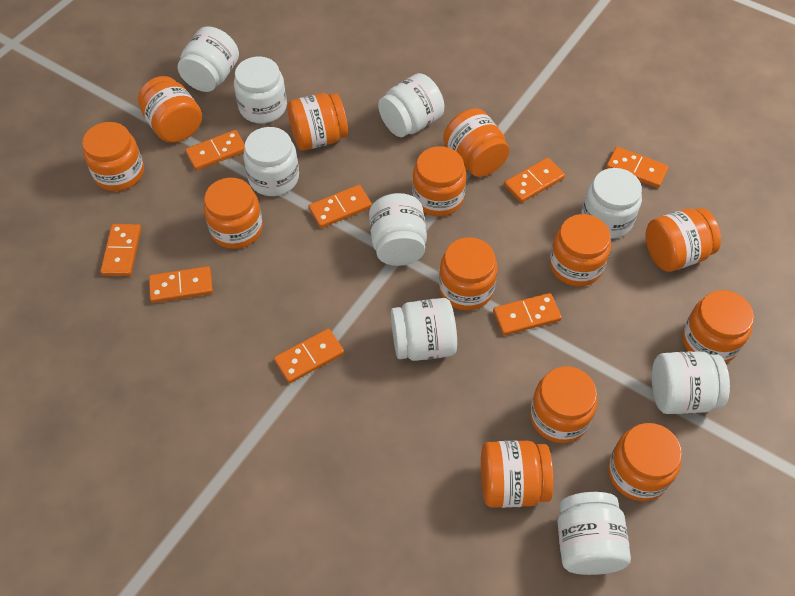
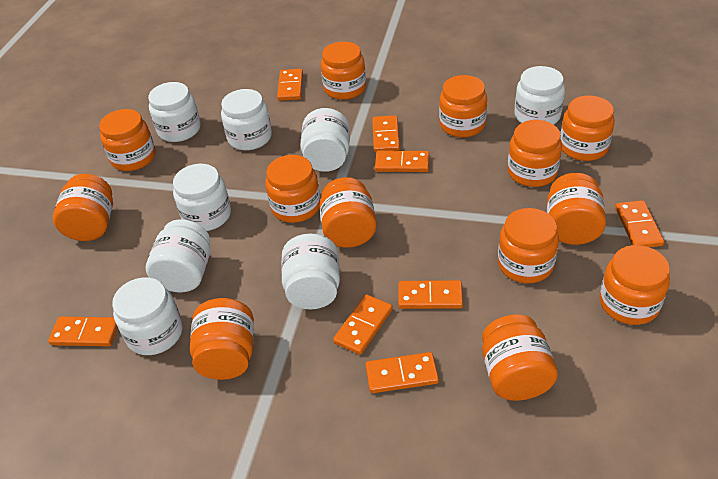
white jar: 9 -> 8

